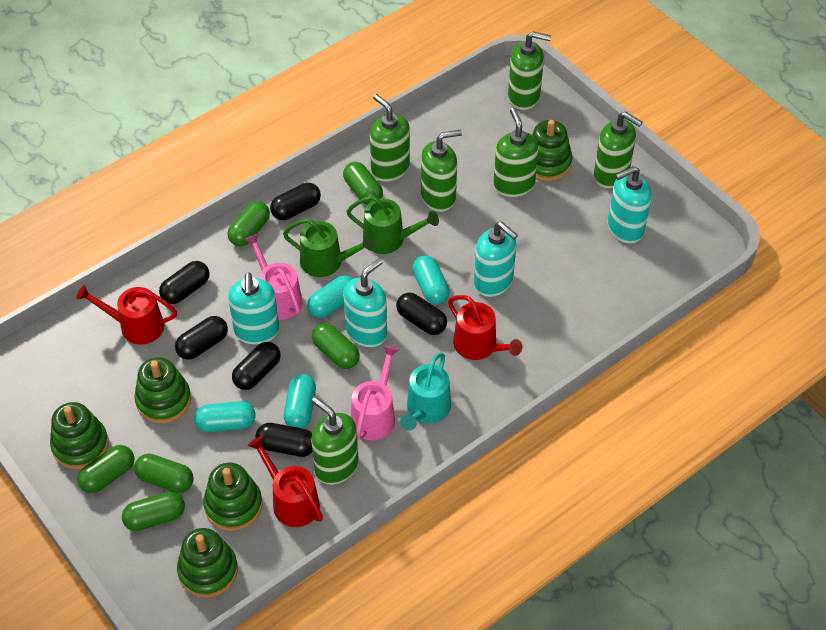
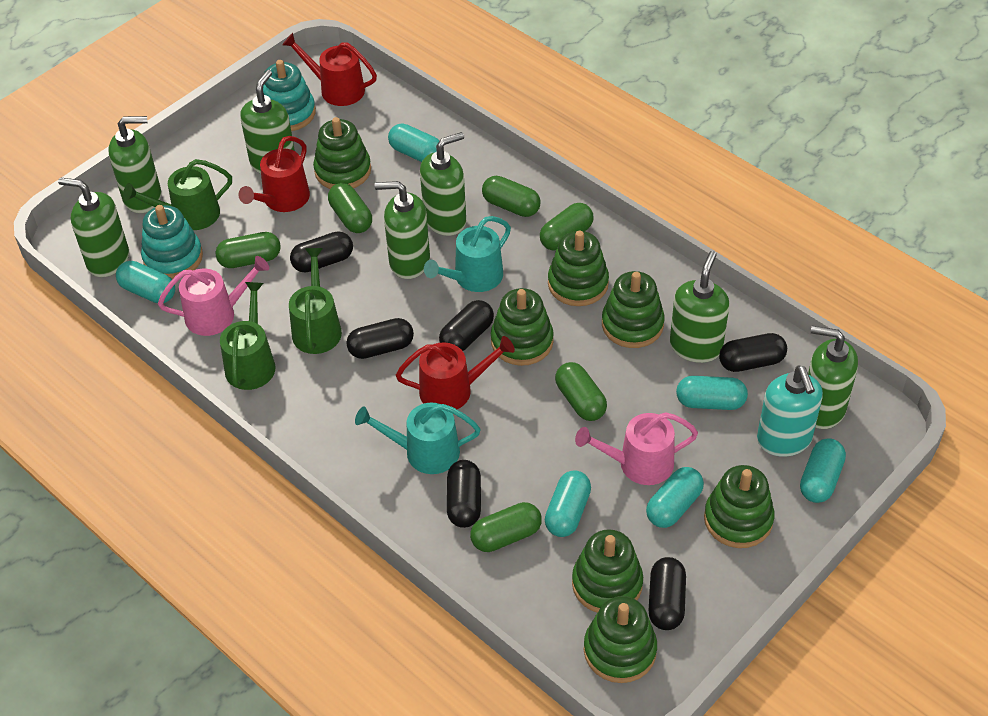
green soap dispenser: 6 -> 7
green stacking toy: 5 -> 7
green watering can: 2 -> 3
turquoise capsule: 4 -> 6
turquoise soap dispenser: 4 -> 1
turquoise stacking toy: 0 -> 2
turquoise watering can: 1 -> 2

